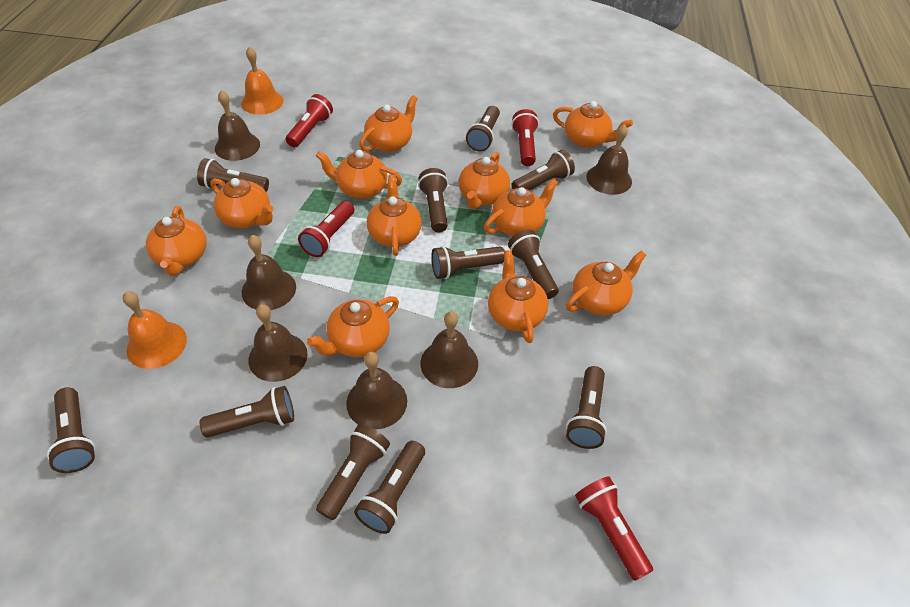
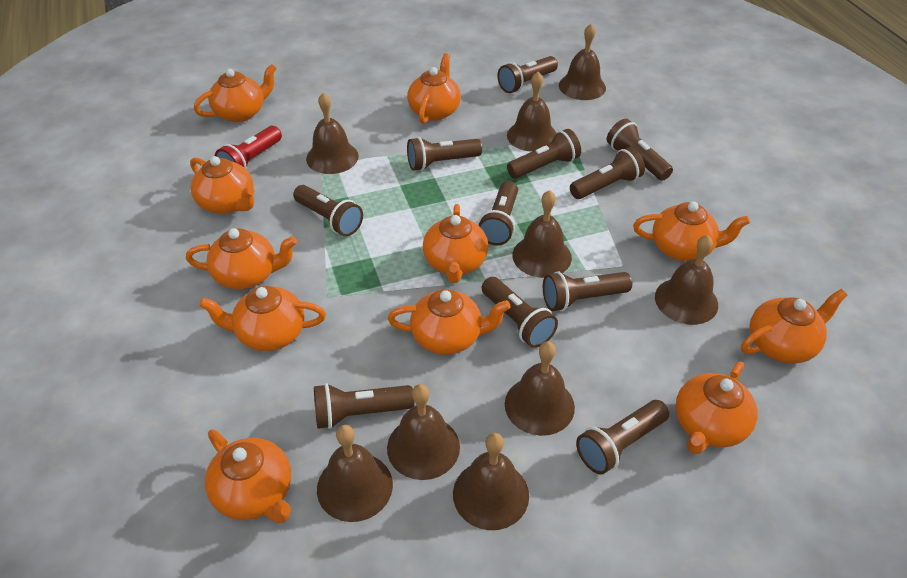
brown bell: 6 -> 9
orange bell: 2 -> 0
red flashlight: 4 -> 1

